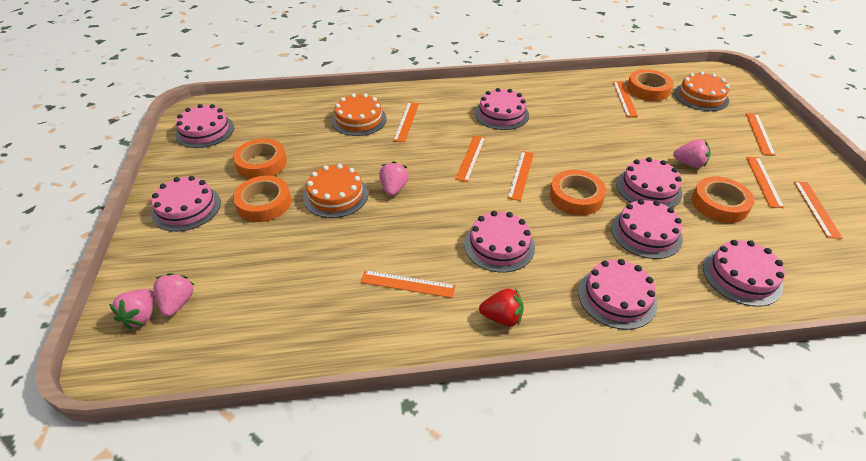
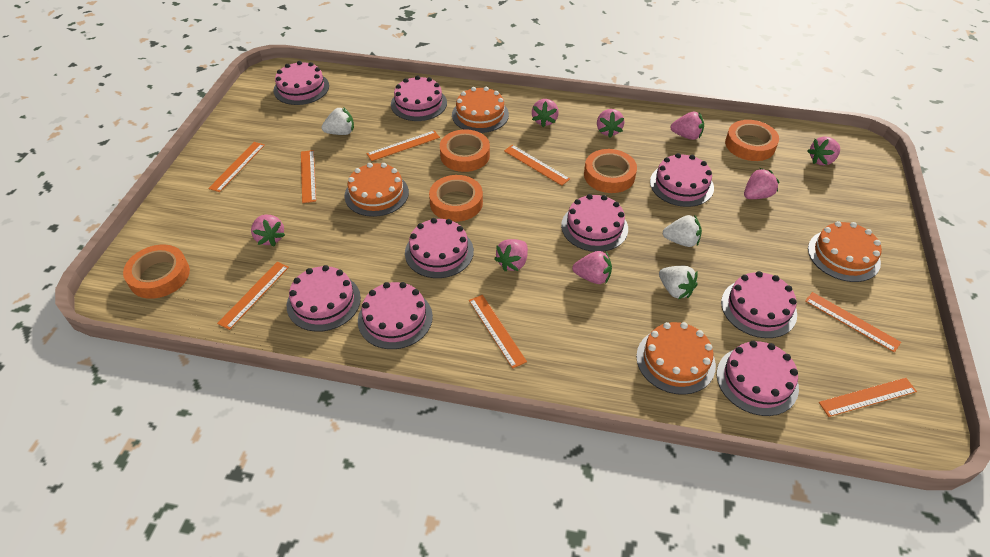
orange cake: 3 -> 4
pink cake: 8 -> 9
pink strawberry: 4 -> 8
red strawberry: 1 -> 0
white strawberry: 0 -> 3

